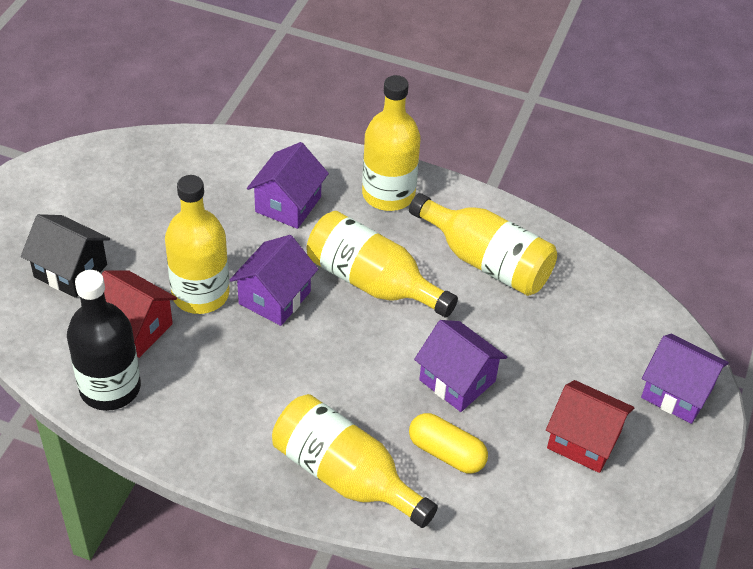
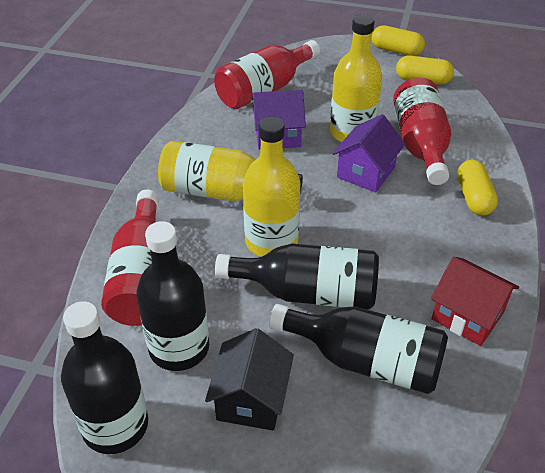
black bottle: 1 -> 4
purple house: 4 -> 2
red bottle: 0 -> 3
red house: 2 -> 1
yellow bottle: 5 -> 3
yellow capsule: 1 -> 3

